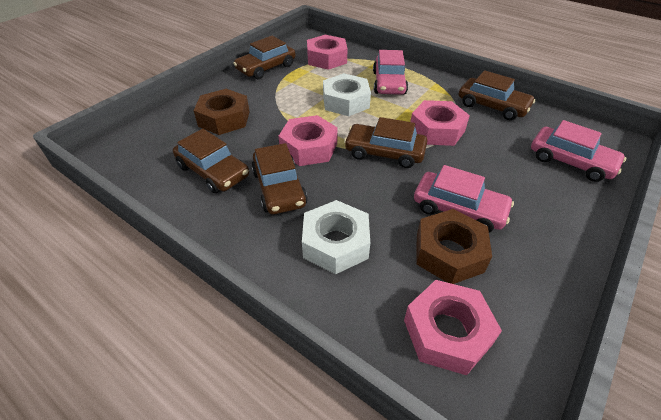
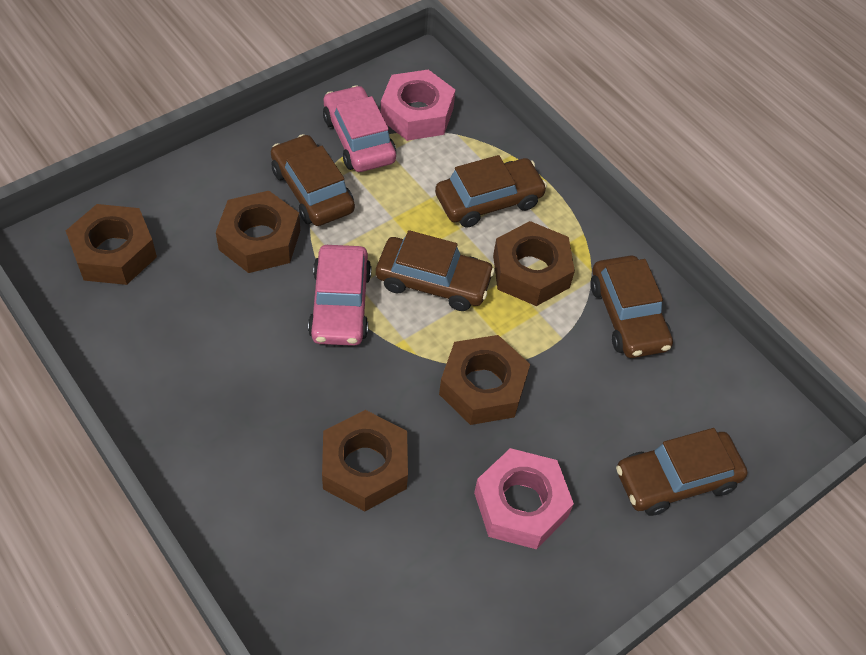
brown nut: 2 -> 5
pink car: 3 -> 2
pink nut: 4 -> 2
white nut: 2 -> 0

